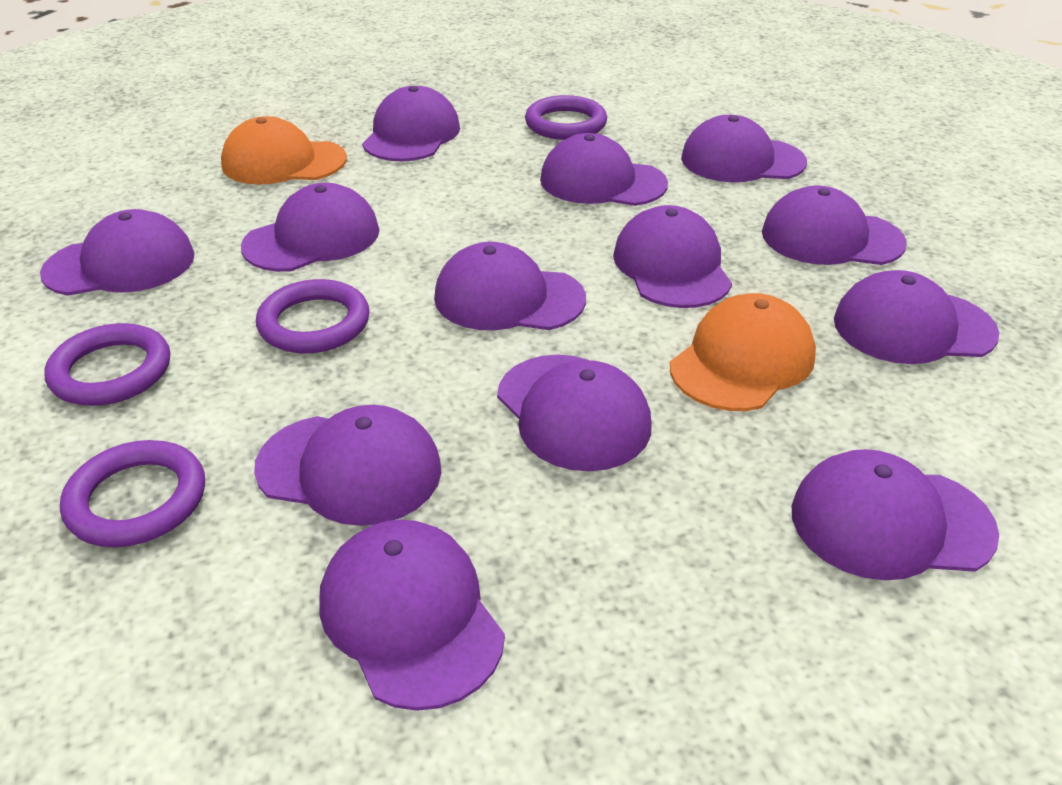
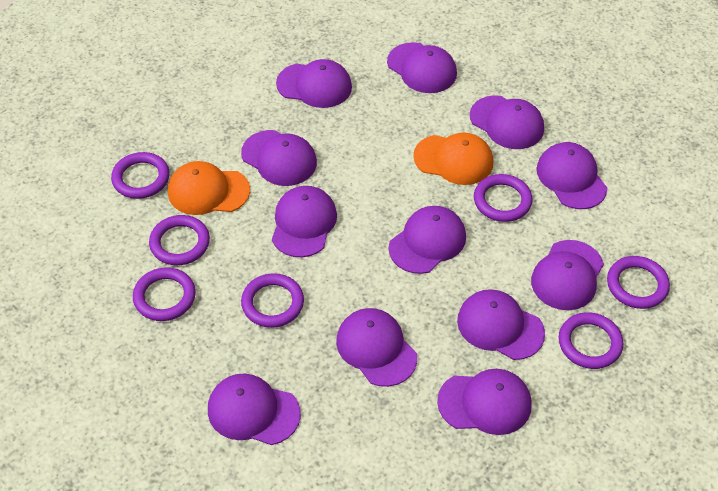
purple cap: 13 -> 12
purple ring: 4 -> 7

